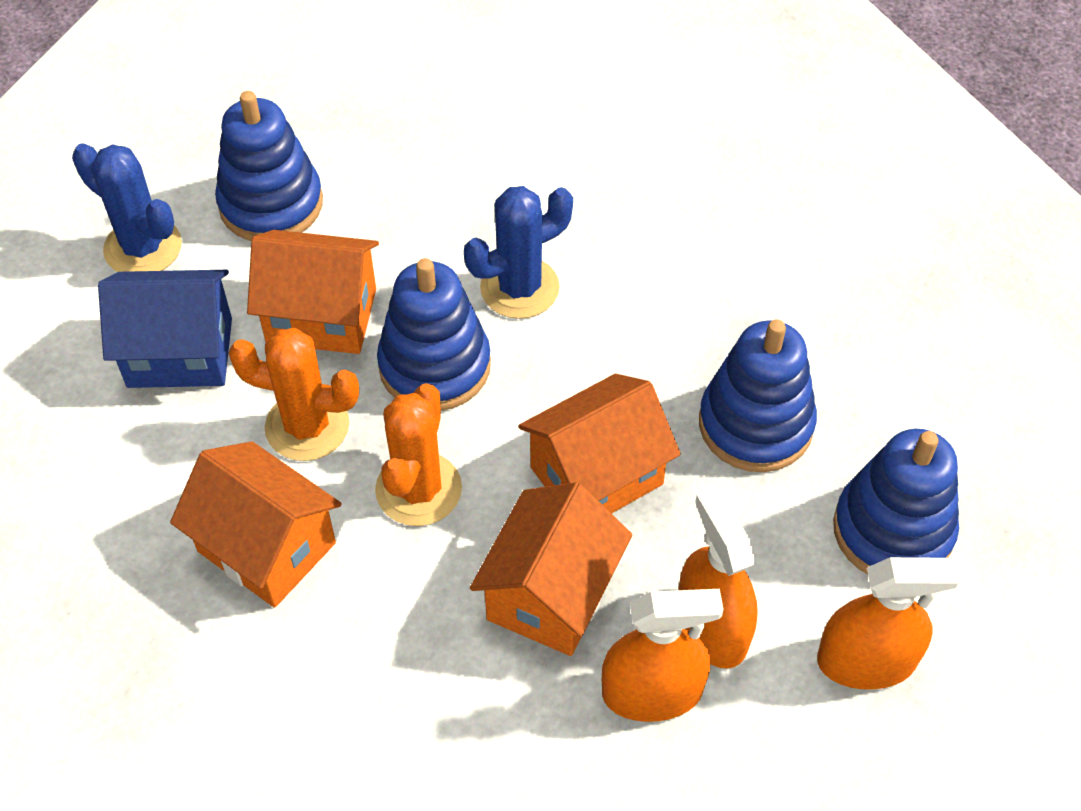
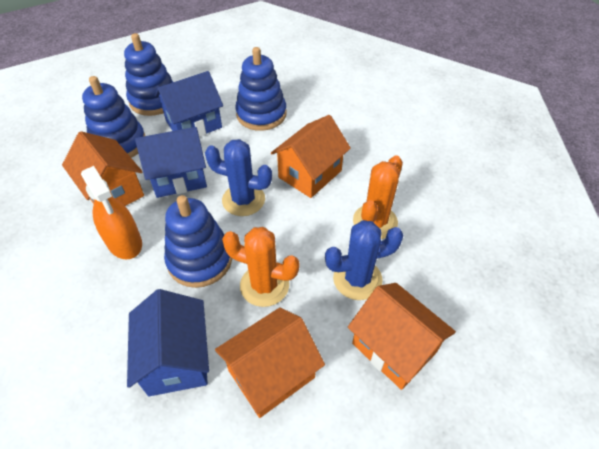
blue house: 1 -> 3
orange spray bottle: 3 -> 1

